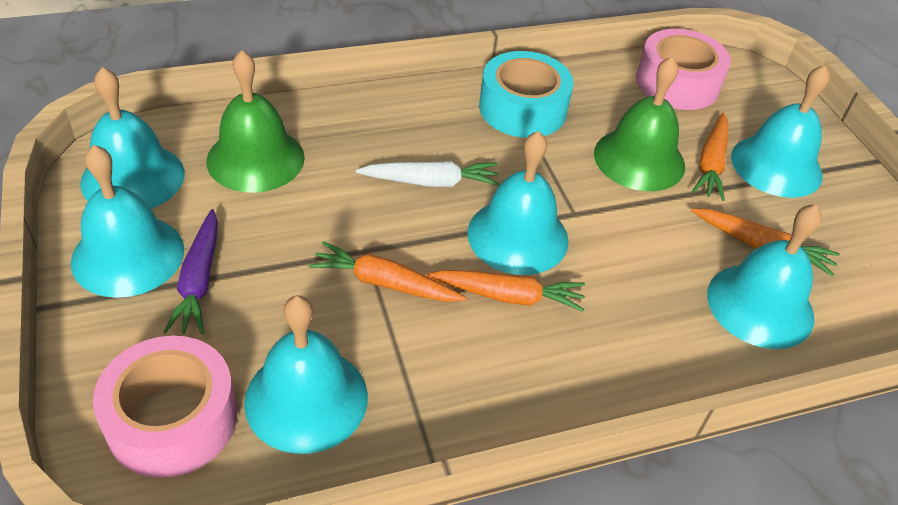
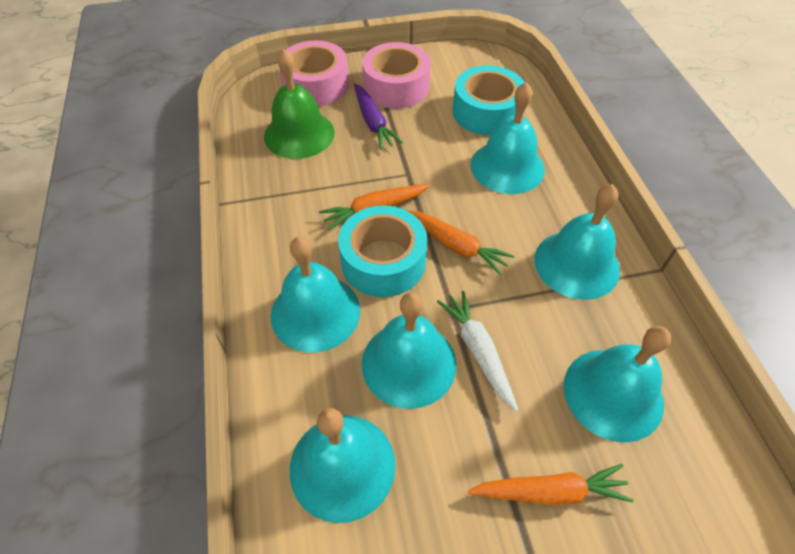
green bell: 2 -> 1
orange carrot: 4 -> 3
turquoise tape: 1 -> 2

